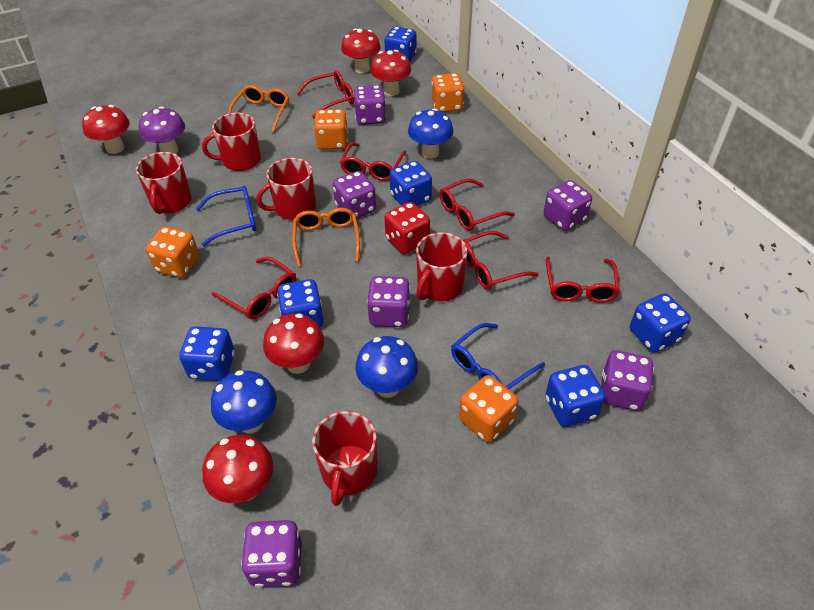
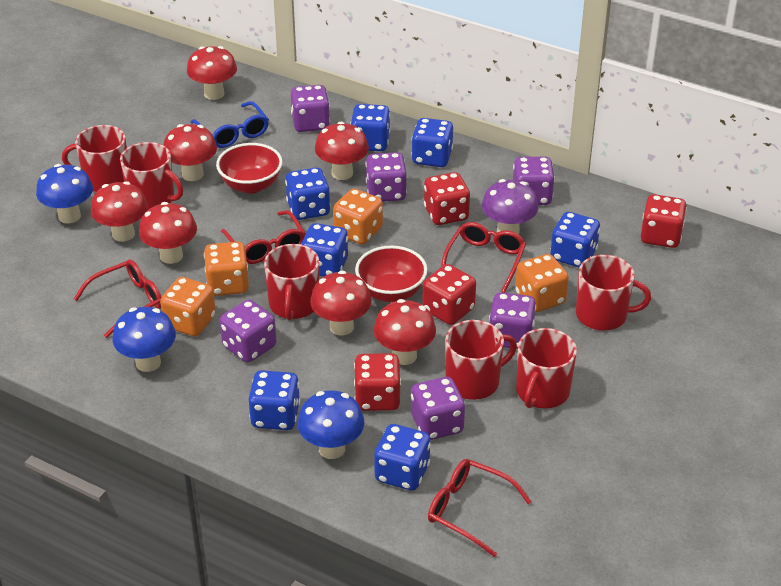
blue dice: 6 -> 7
blue glasses: 2 -> 1
orange glasses: 2 -> 0
red bowl: 0 -> 2
red dice: 1 -> 4
red glasses: 6 -> 4
red mug: 5 -> 6
red mushroom: 5 -> 7

